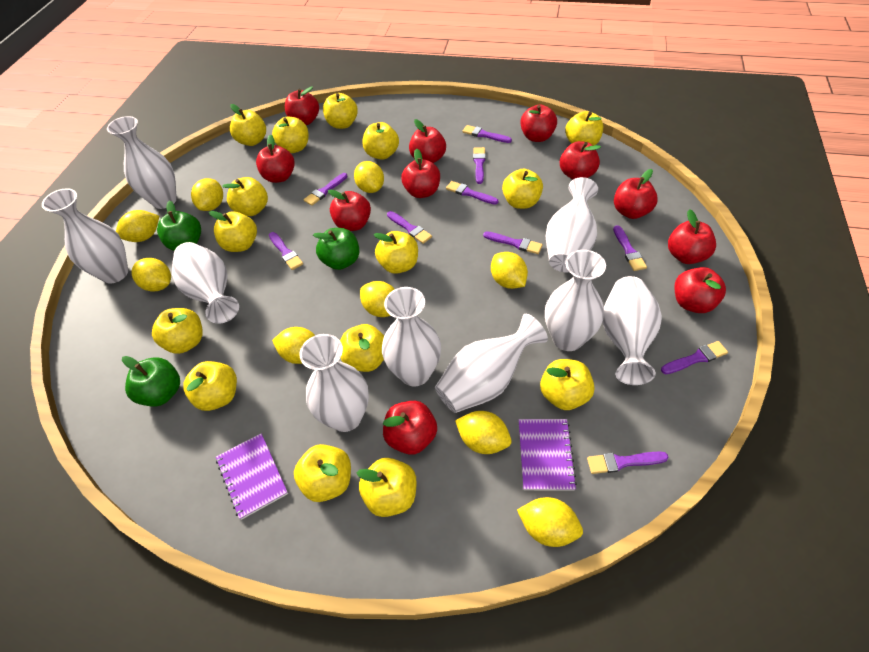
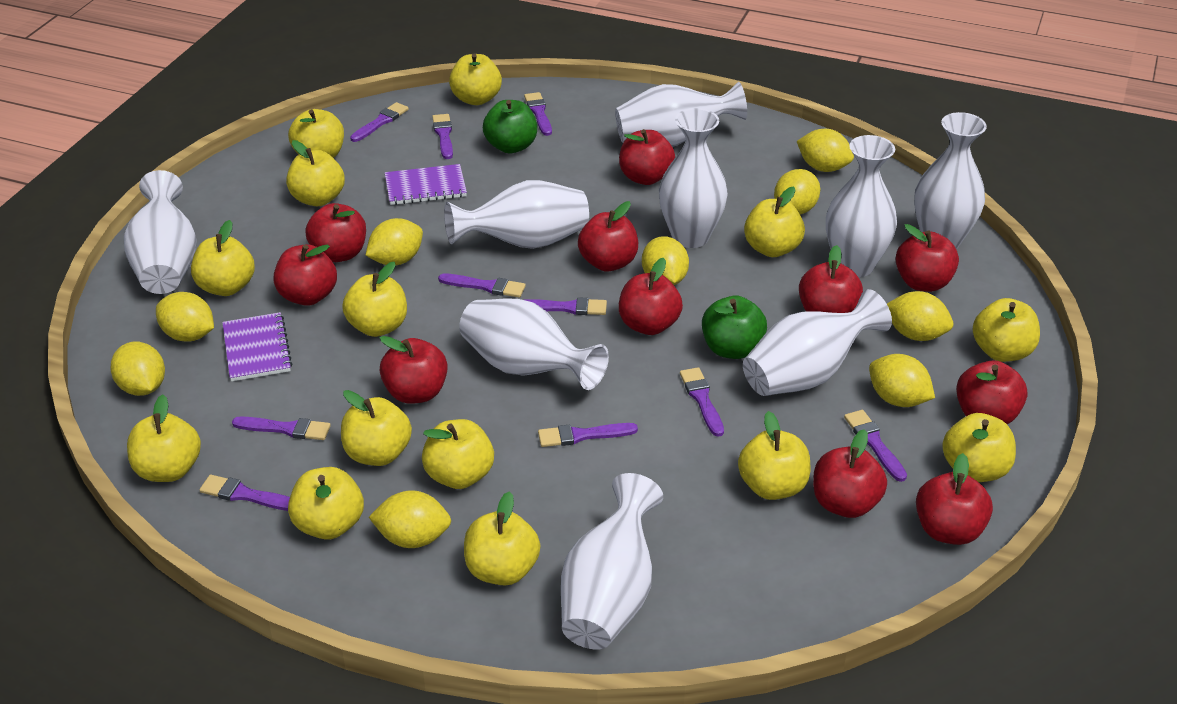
green apple: 3 -> 2
yellow apple: 15 -> 14

